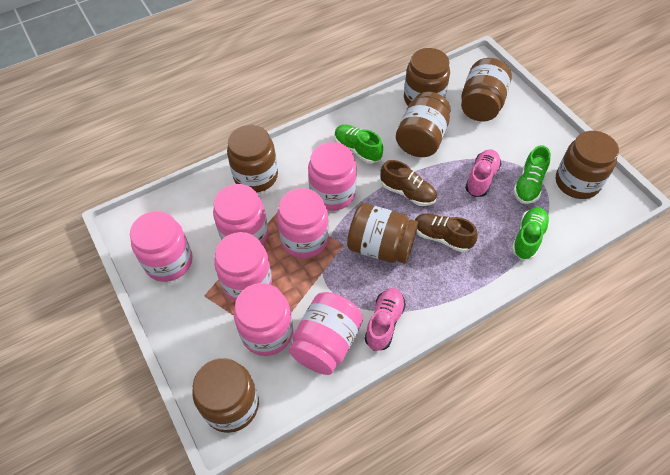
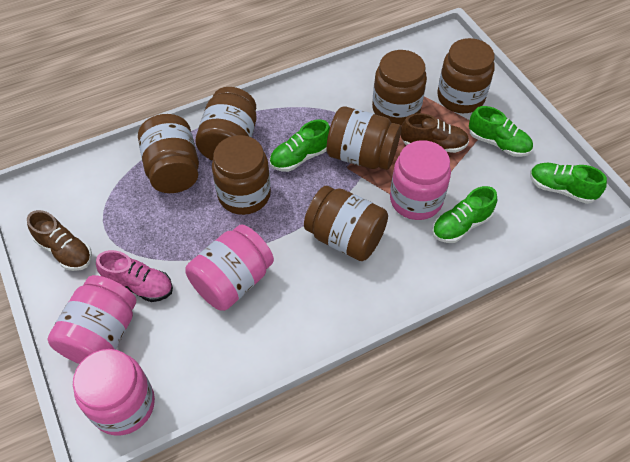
green shoe: 3 -> 4
pink jar: 7 -> 4
pink shoe: 2 -> 1

